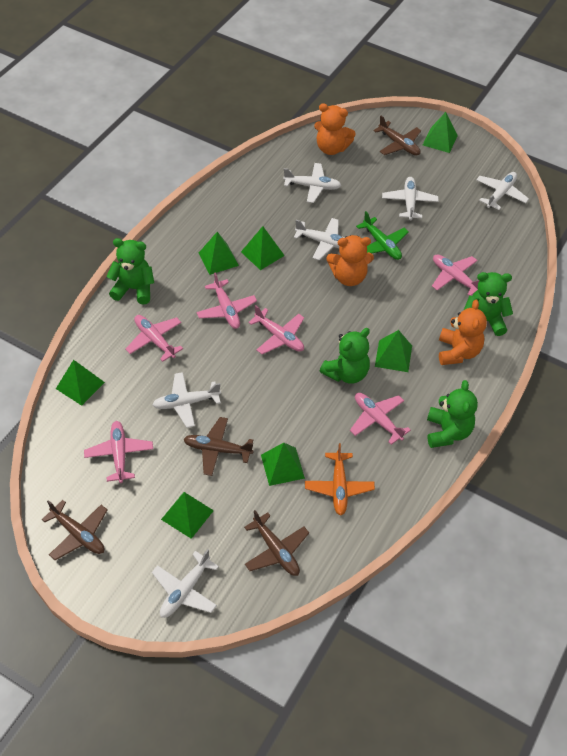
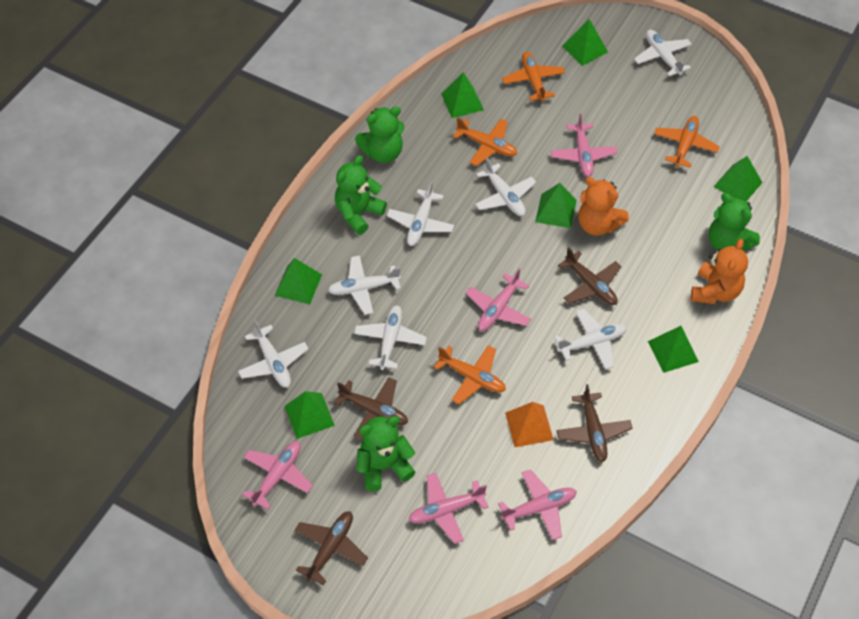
green plane: 1 -> 0
orange plane: 1 -> 4
orange pyramid: 0 -> 1
orange teddy bear: 3 -> 2
pink plane: 6 -> 5
white plane: 6 -> 7

